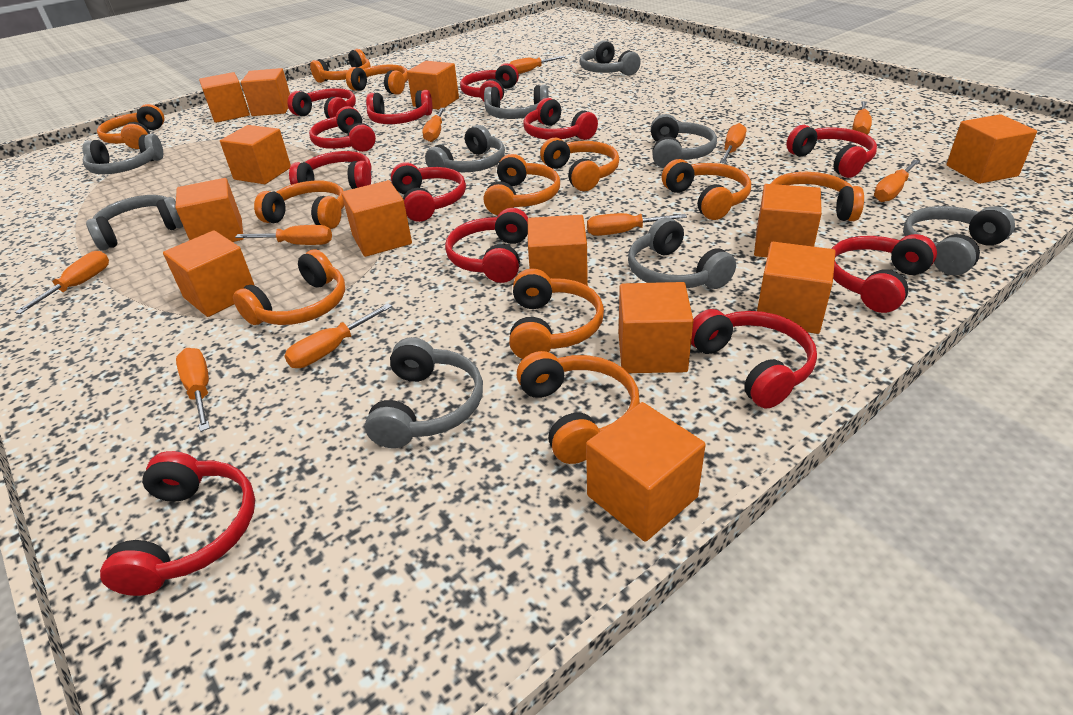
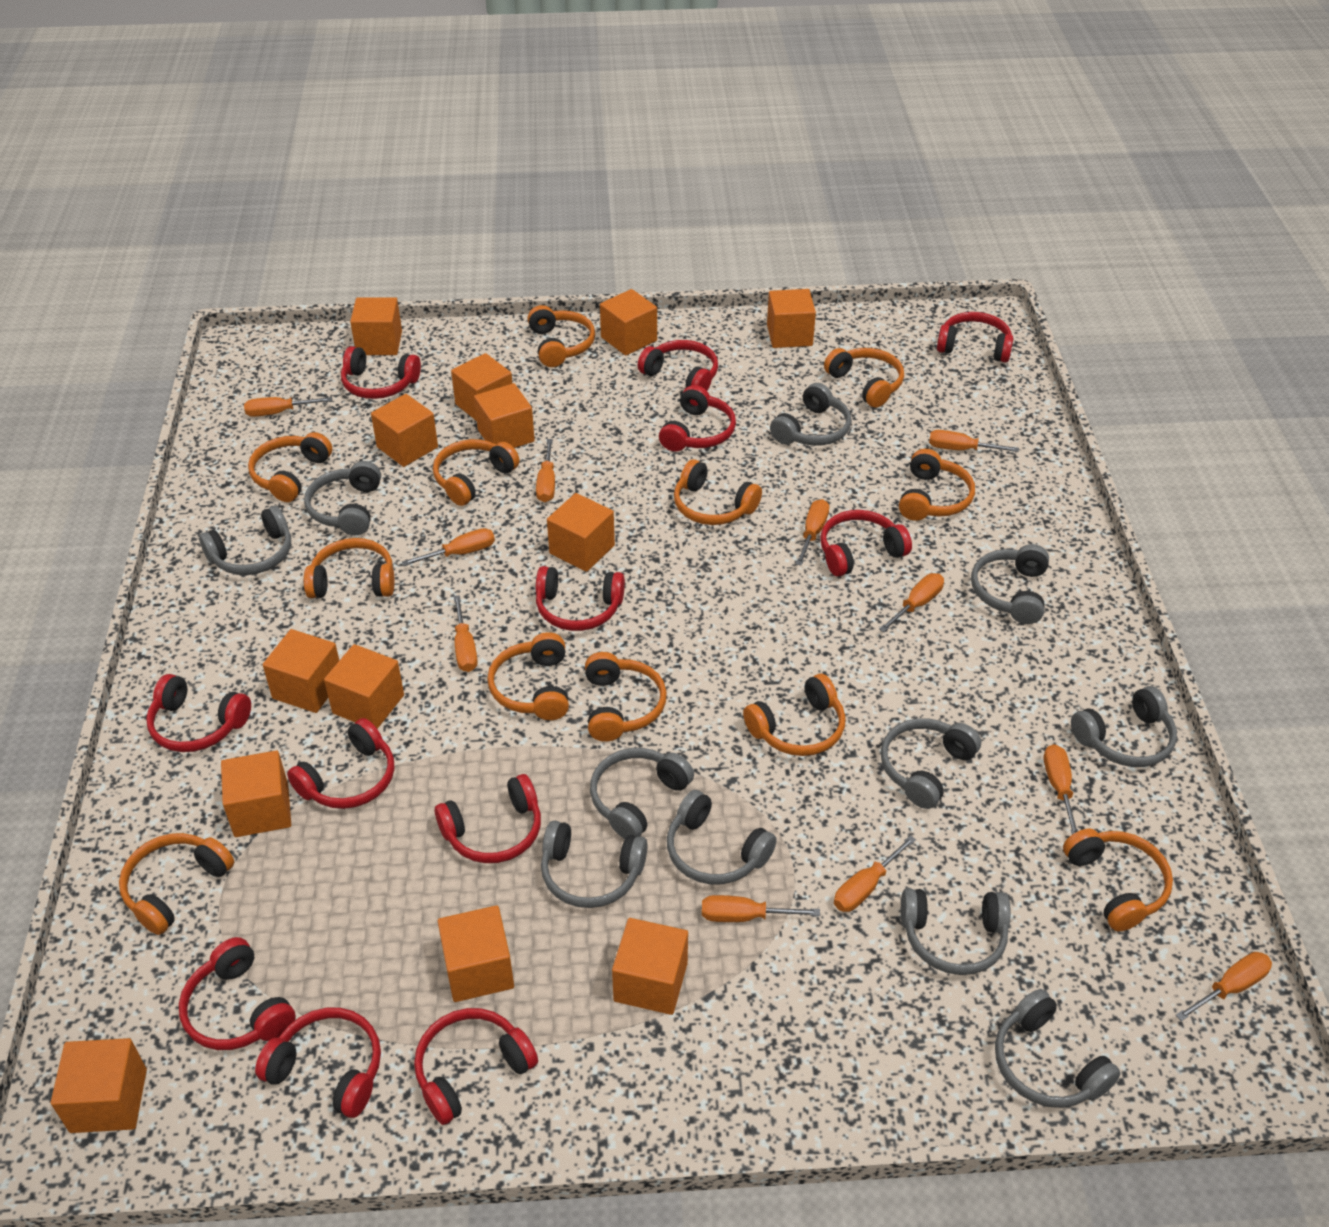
grey headphones: 9 -> 11
orange headphones: 11 -> 12
orange screwdriver: 10 -> 11

